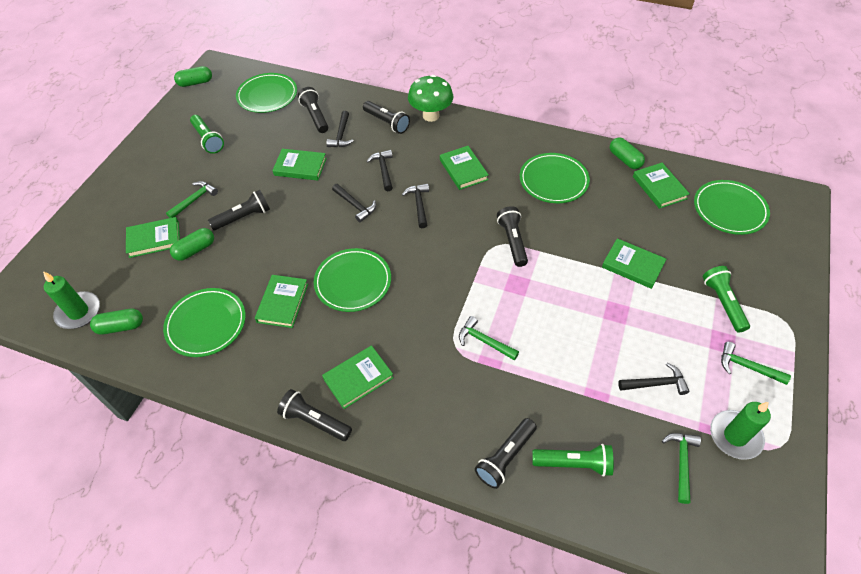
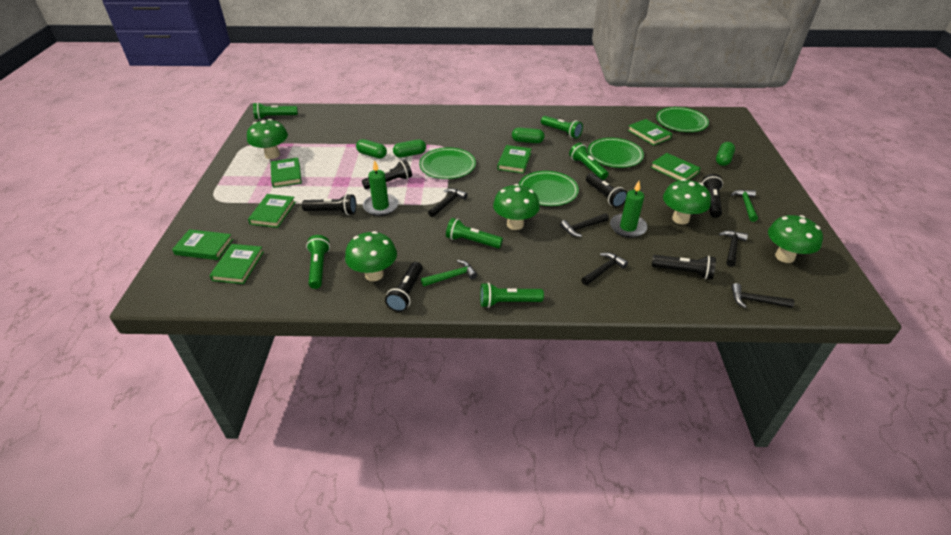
green flashlight: 3 -> 6
green hammer: 4 -> 2
green mushroom: 1 -> 5
green plate: 5 -> 4

